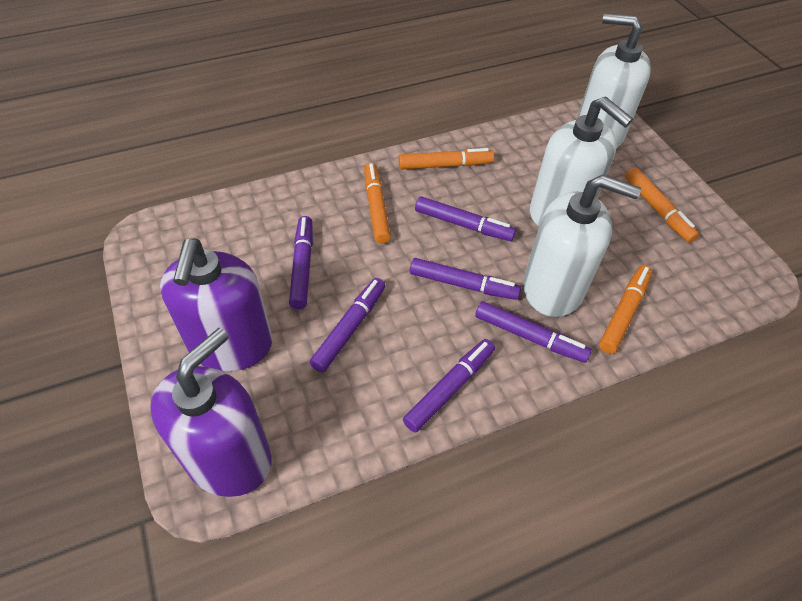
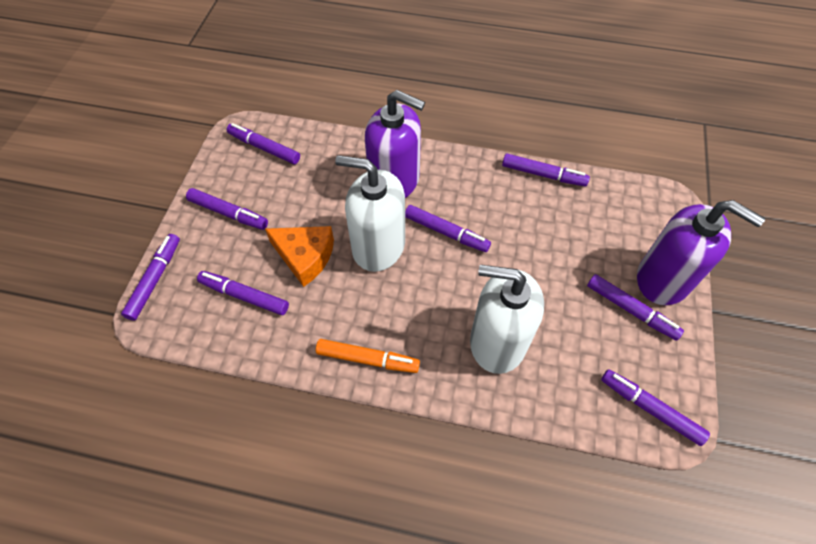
orange cheese: 0 -> 1
orange marker: 4 -> 1
purple marker: 6 -> 8
white soap dispenser: 3 -> 2

